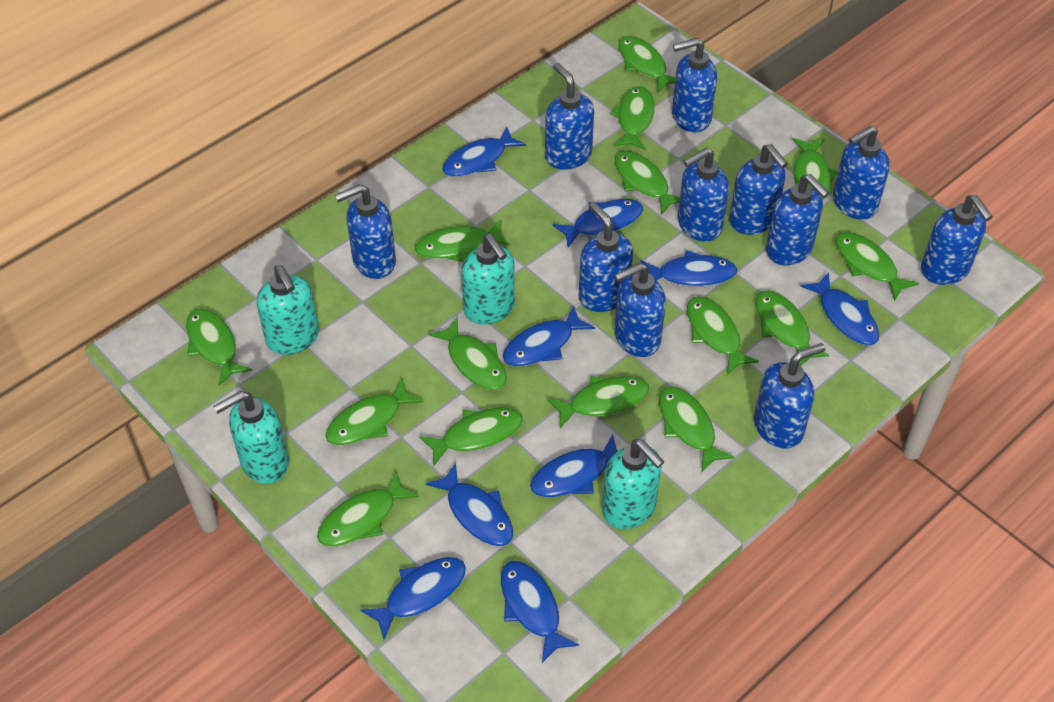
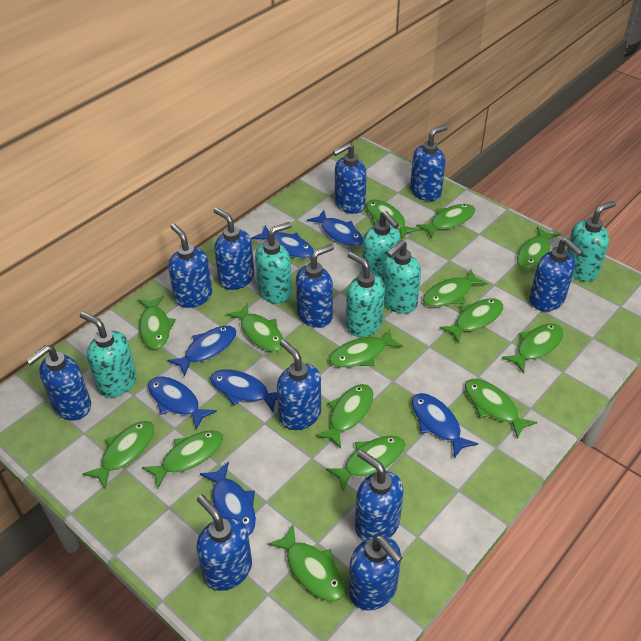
blue fish: 9 -> 7
turquoise soap dispenser: 4 -> 6

